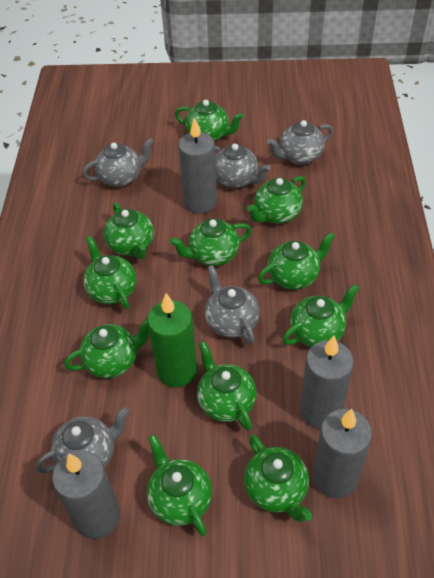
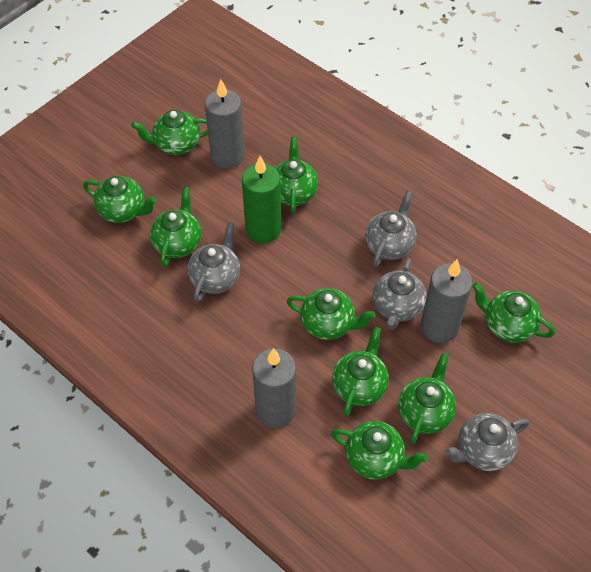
green teapot: 11 -> 9
grey candle: 4 -> 3
grey teapot: 5 -> 4

